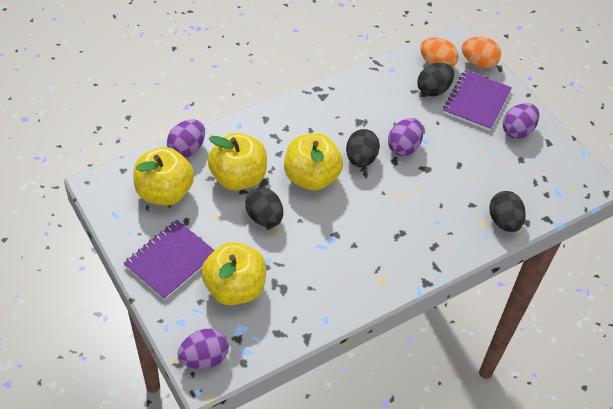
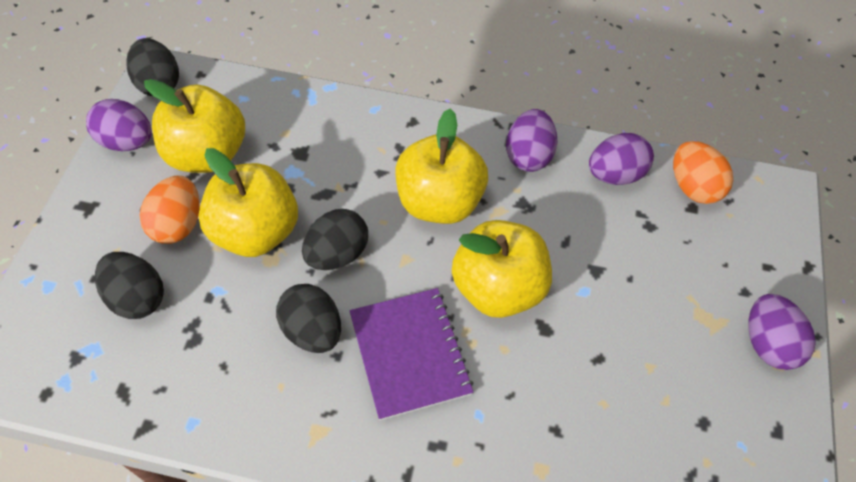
purple notebook: 2 -> 1

